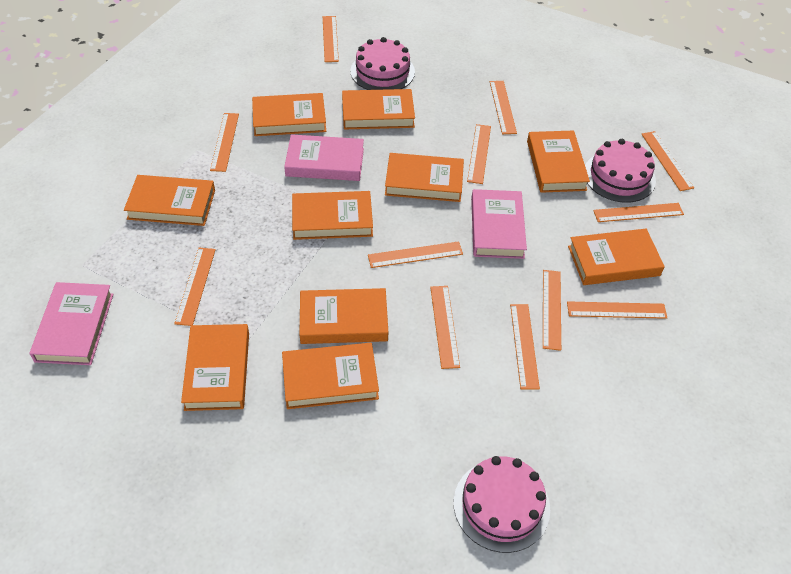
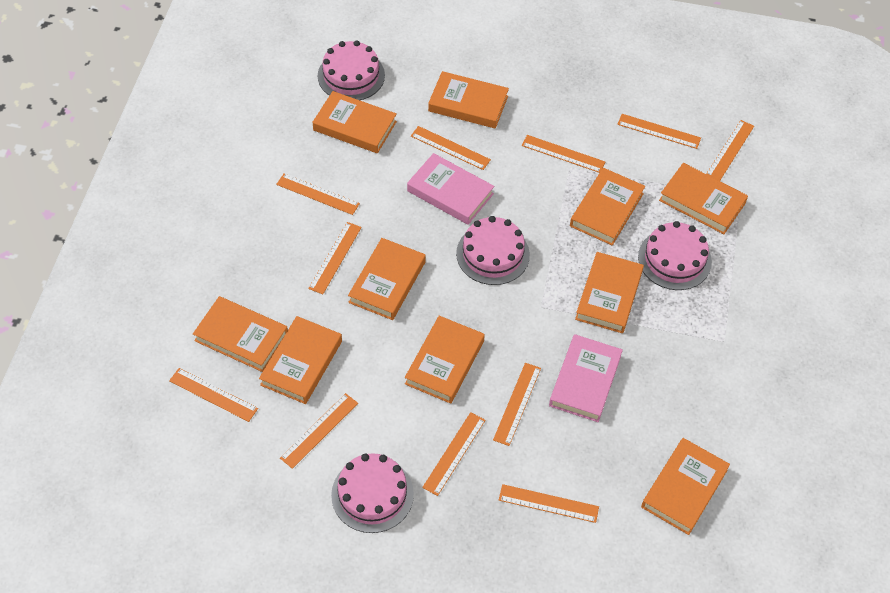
orange ruler: 12 -> 11
pink book: 3 -> 2
pink cake: 3 -> 4

